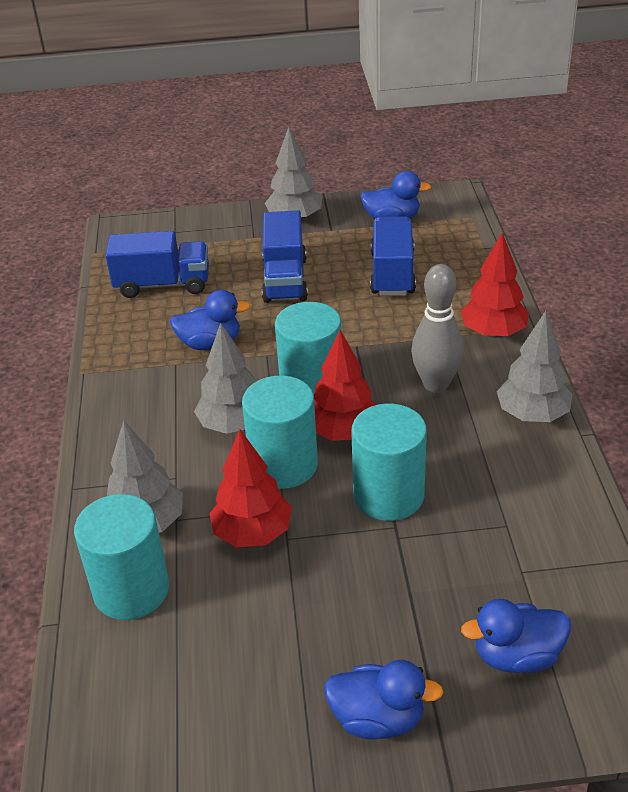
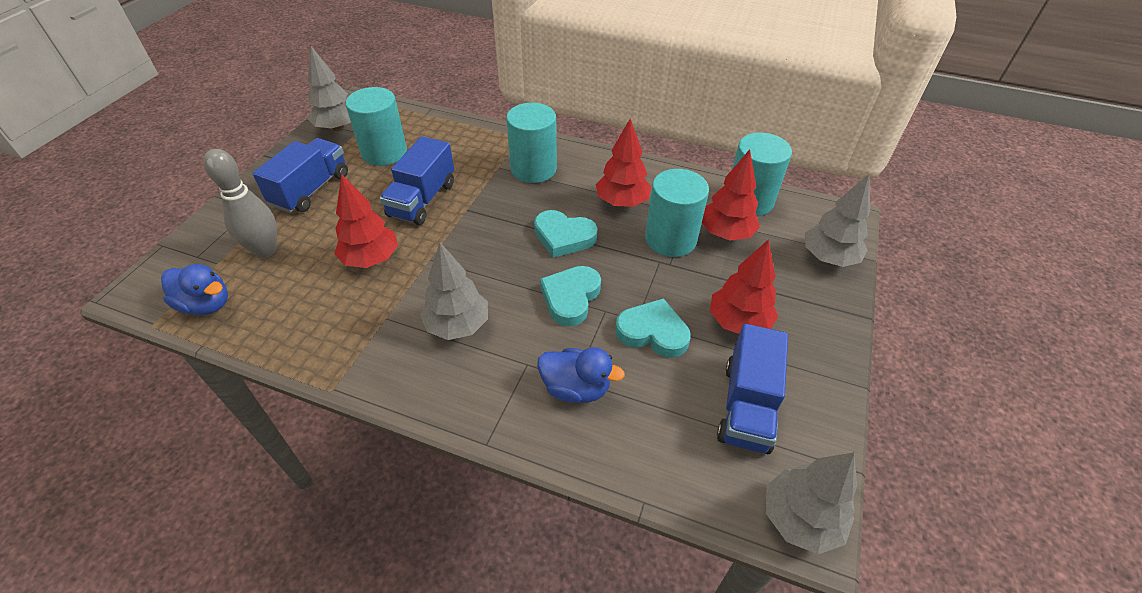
blue duck: 4 -> 2
red tree: 3 -> 4
turquoise heart: 0 -> 3

